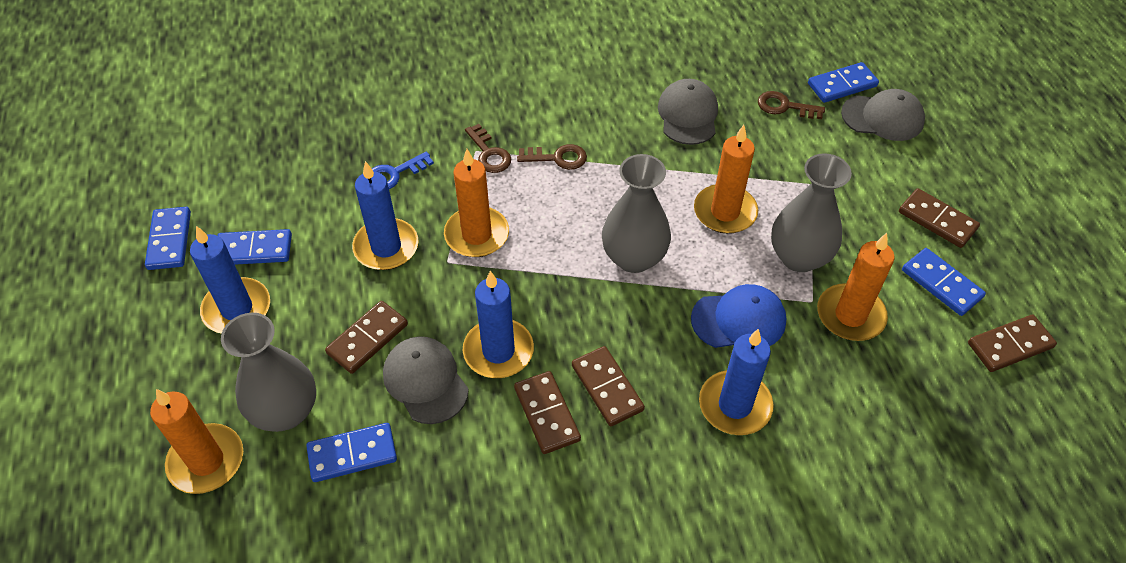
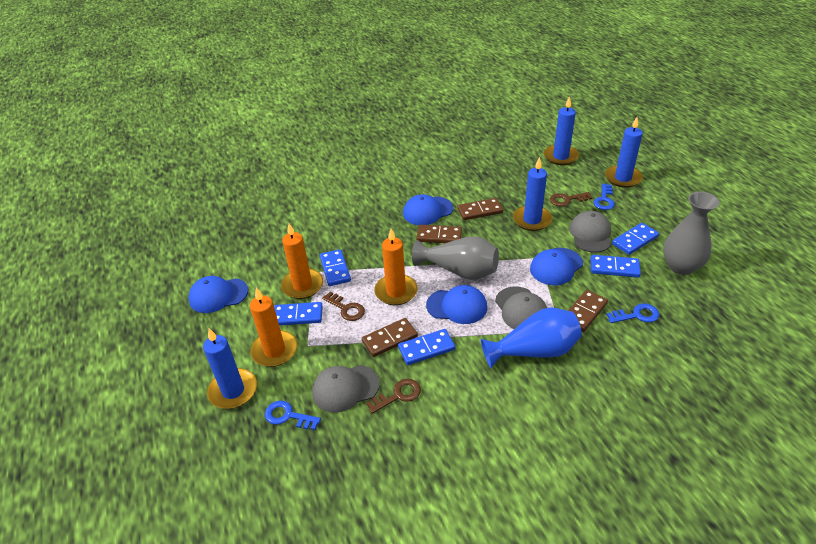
blue cap: 1 -> 4
blue key: 1 -> 3
blue vase: 0 -> 1
brown domino: 5 -> 4
grey vase: 3 -> 2
orange candle: 4 -> 3

